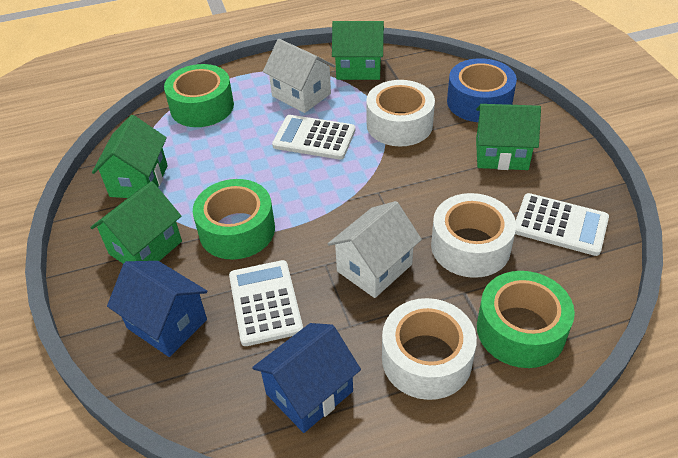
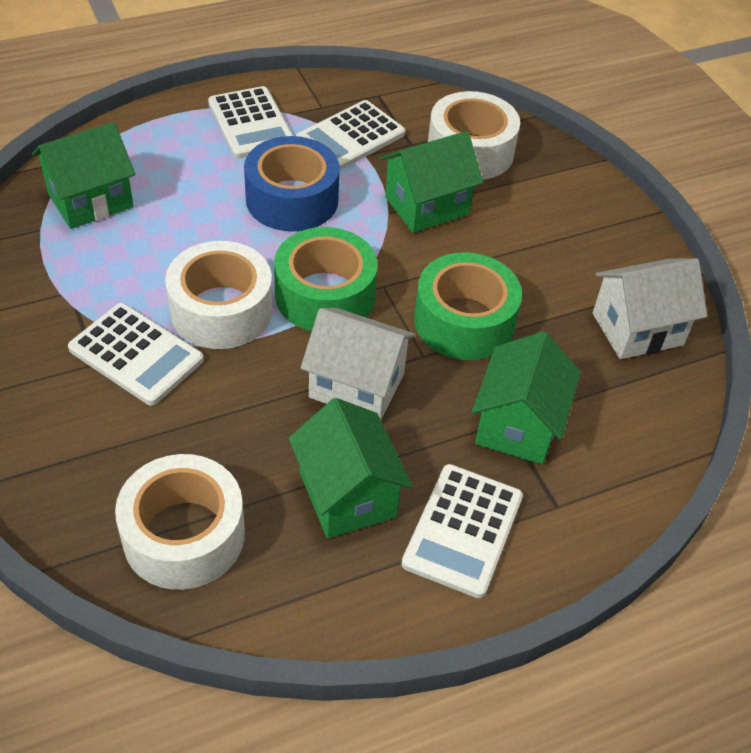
blue house: 2 -> 0
green tape: 3 -> 2
white calculator: 3 -> 4

